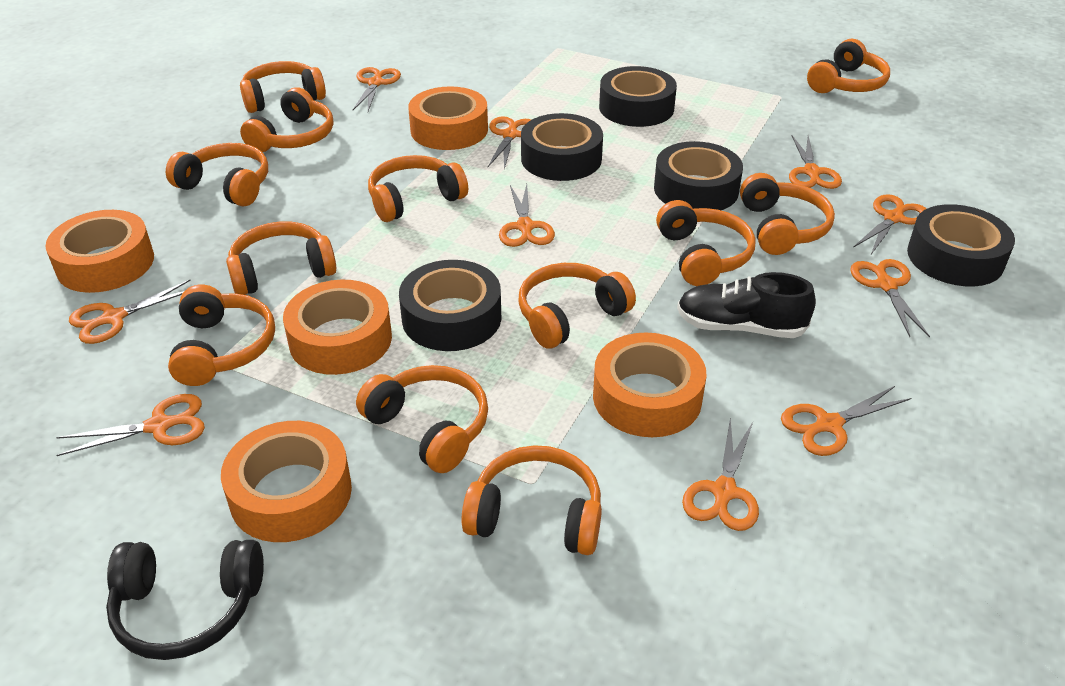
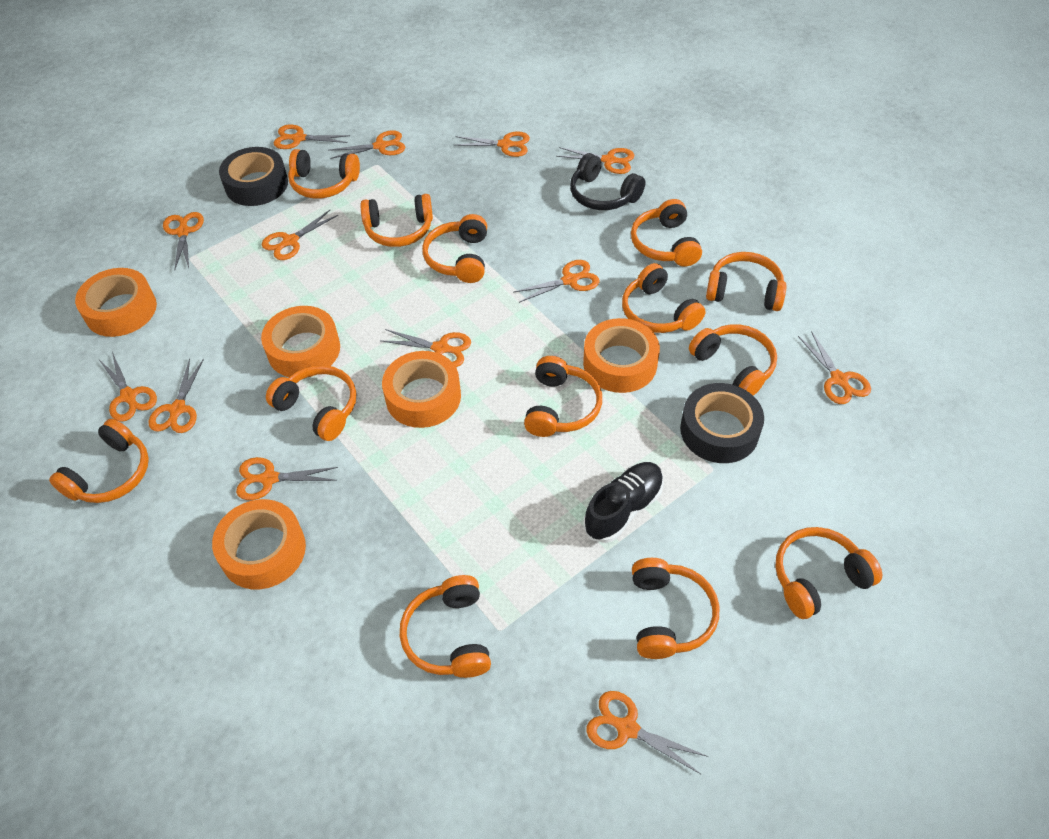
black tape: 5 -> 2
orange headphones: 12 -> 13
orange scissors: 10 -> 13

